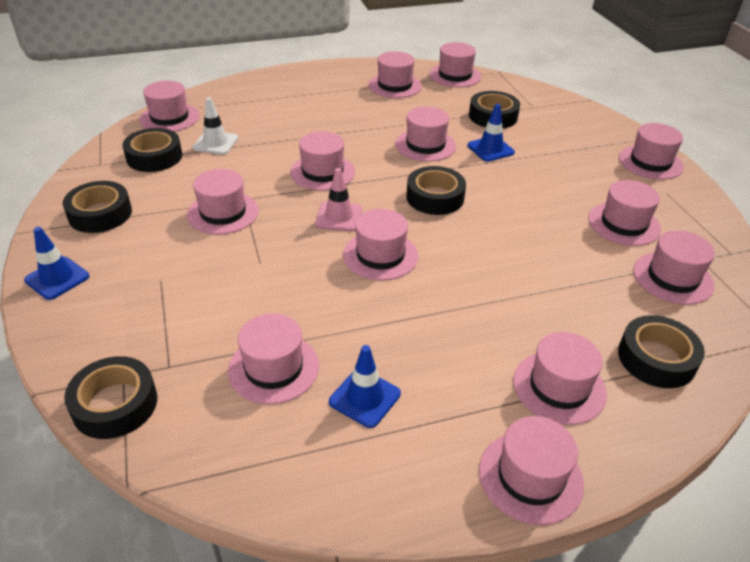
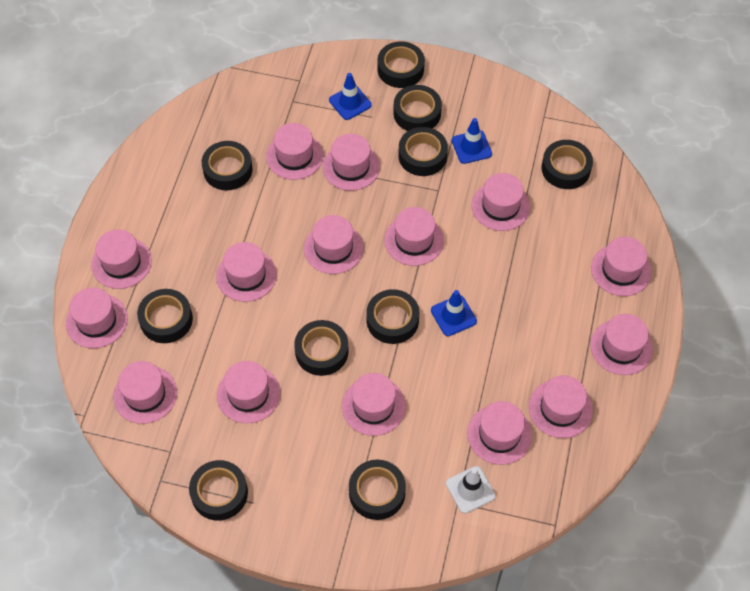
black tape: 6 -> 10
pink hat: 13 -> 15
pink traffic cone: 1 -> 0

